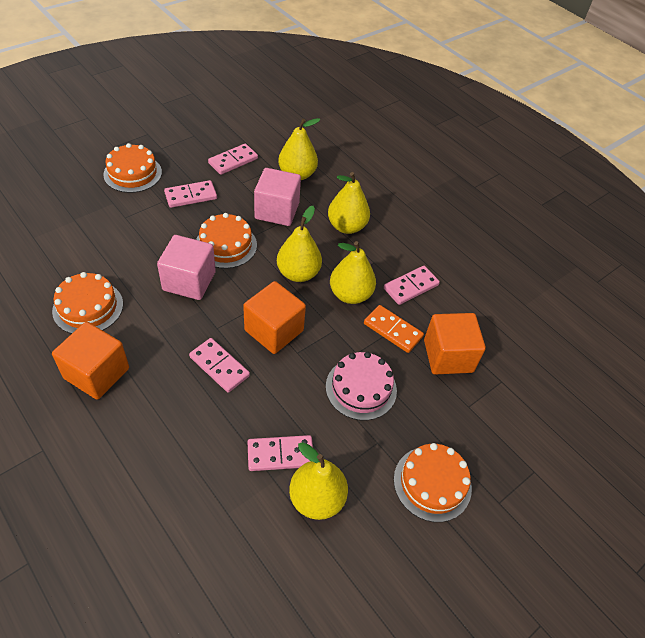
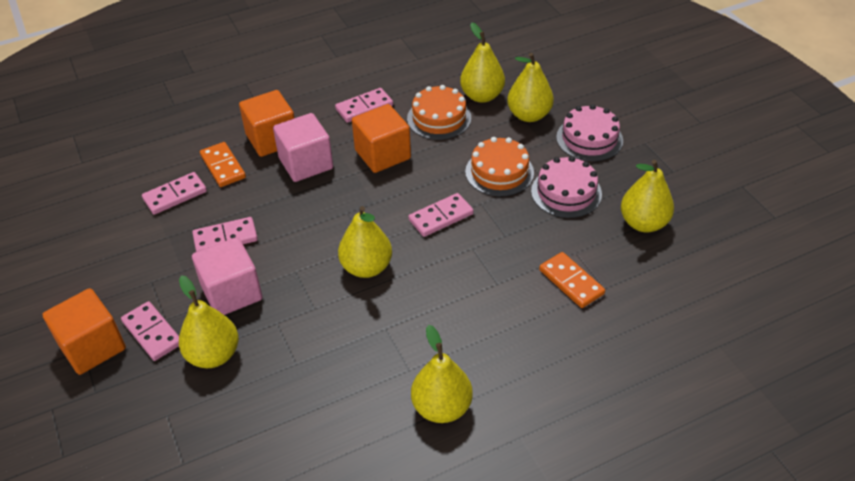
orange cake: 4 -> 2
orange domino: 1 -> 2
pink cake: 1 -> 2
yellow pear: 5 -> 6

